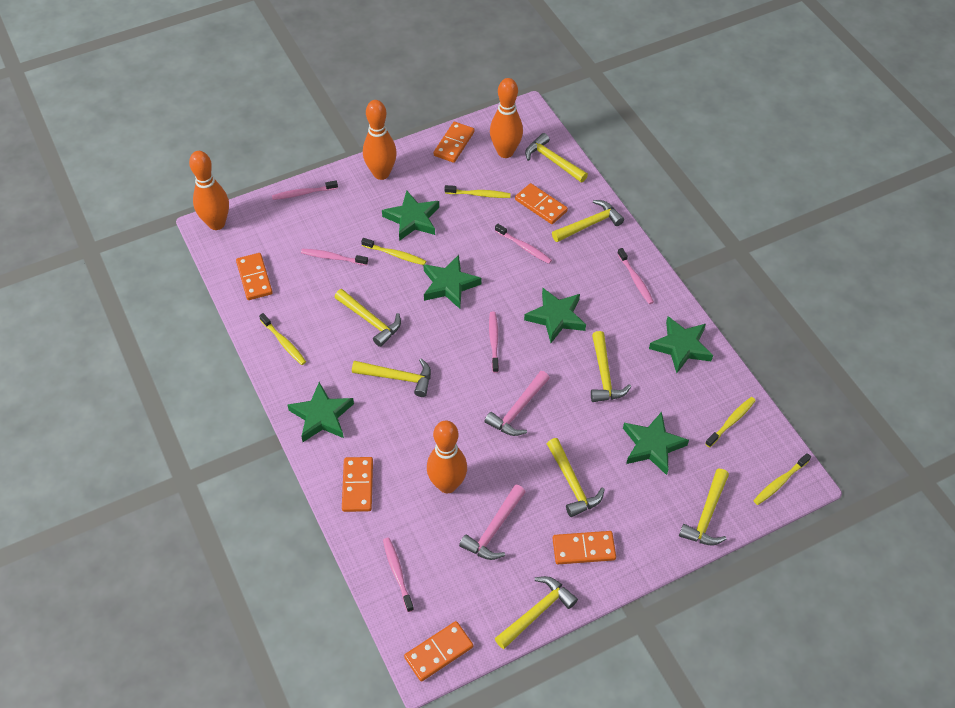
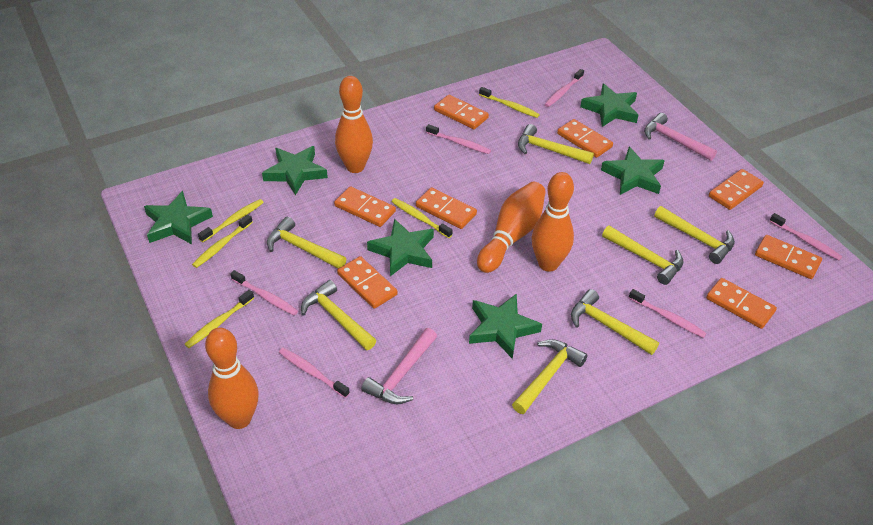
orange domino: 6 -> 8
yellow hammer: 8 -> 7

